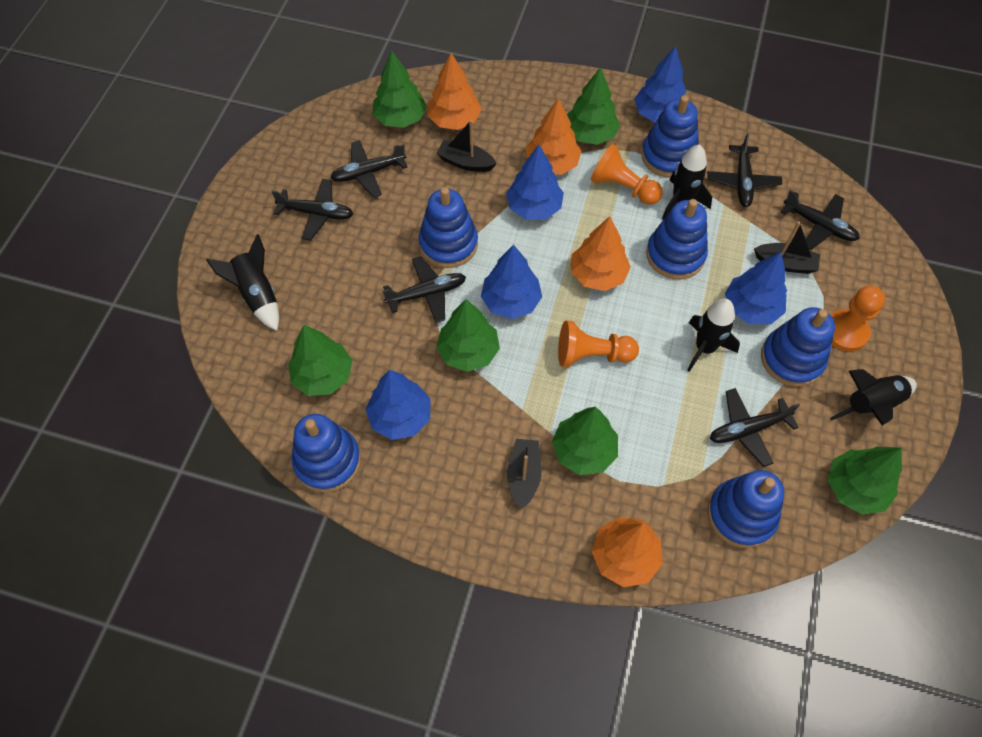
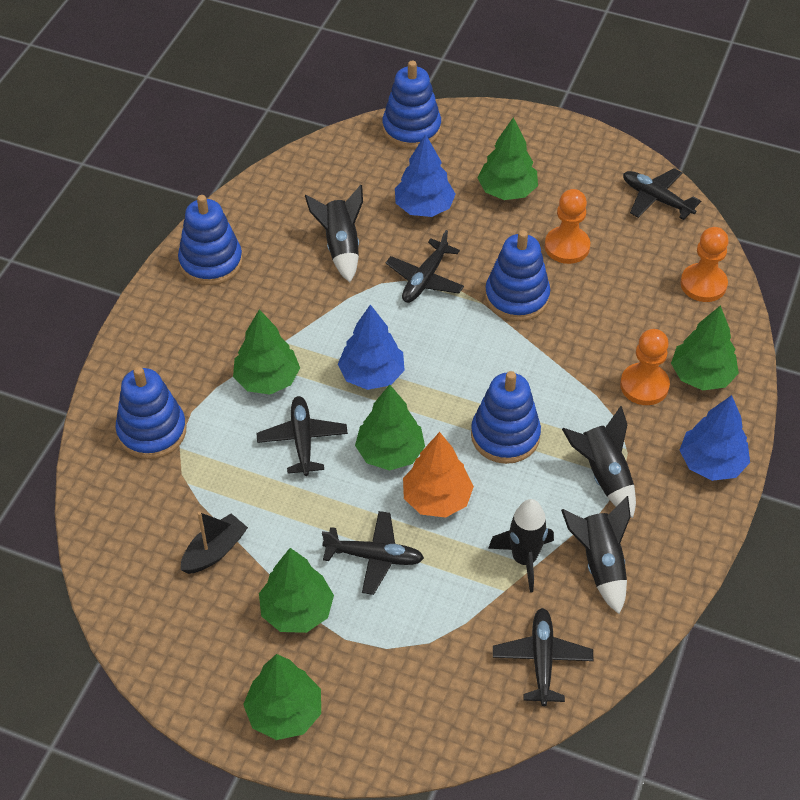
black boat: 3 -> 1
black plane: 6 -> 5
blue stacking toy: 6 -> 5
blue tree: 5 -> 3
orange tree: 4 -> 1

